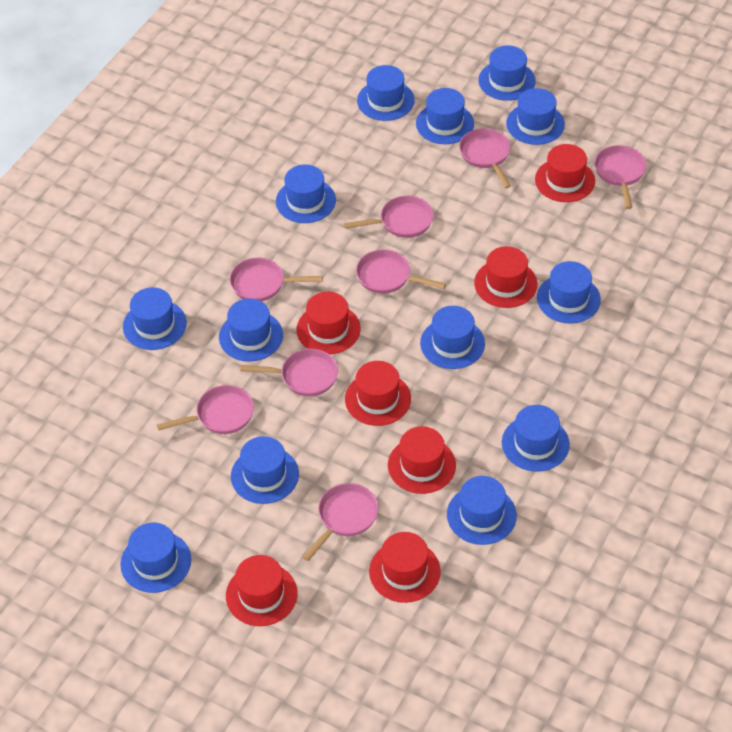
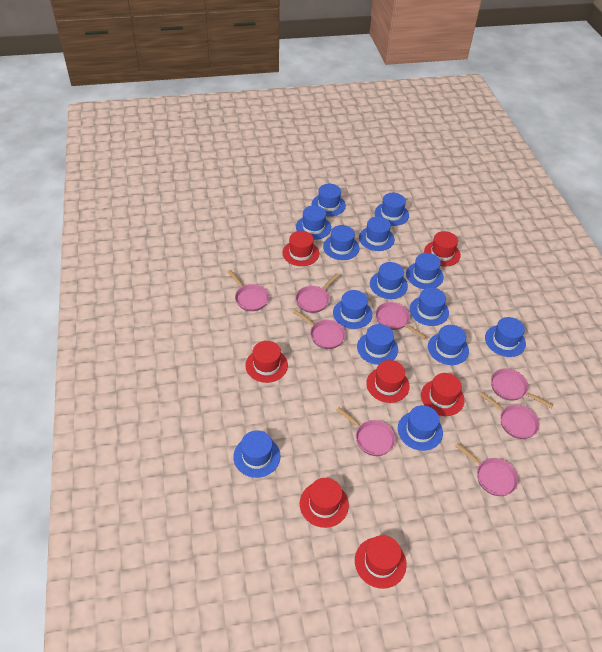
blue hat: 13 -> 14

